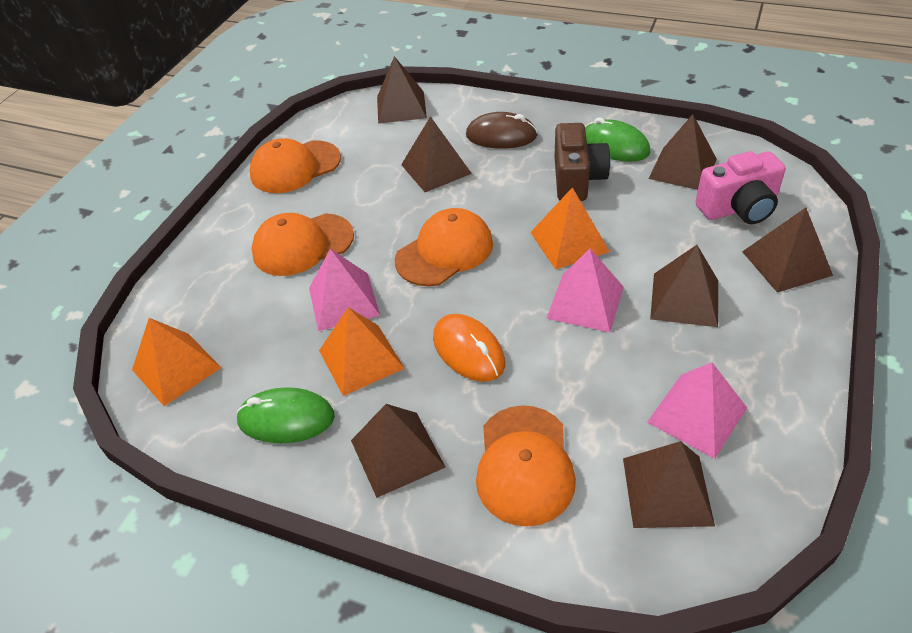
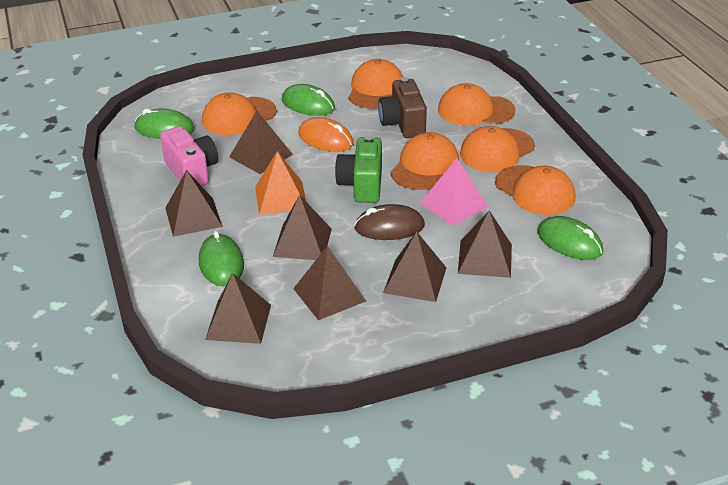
green camera: 0 -> 1
green mouse: 2 -> 4
orange cap: 4 -> 6
orange pyramid: 3 -> 1
pink pyramid: 3 -> 1

